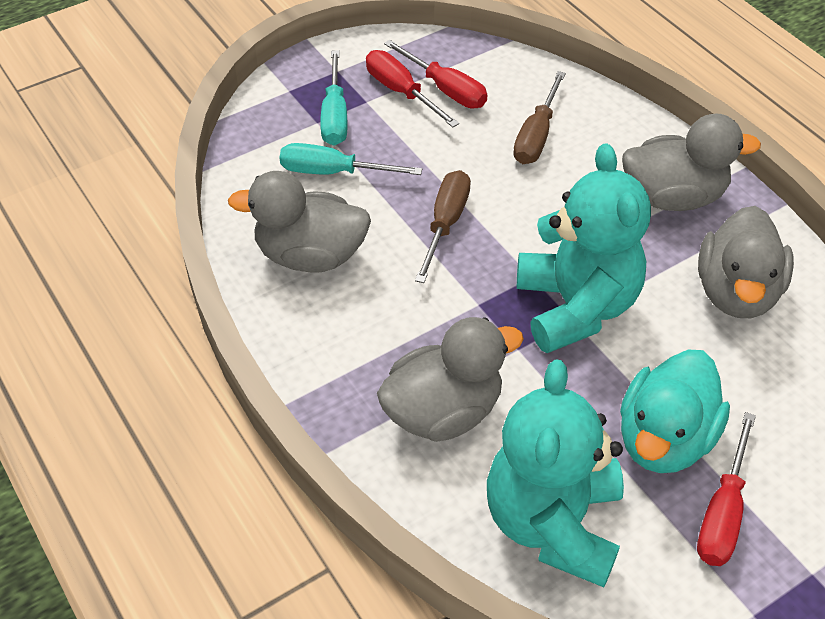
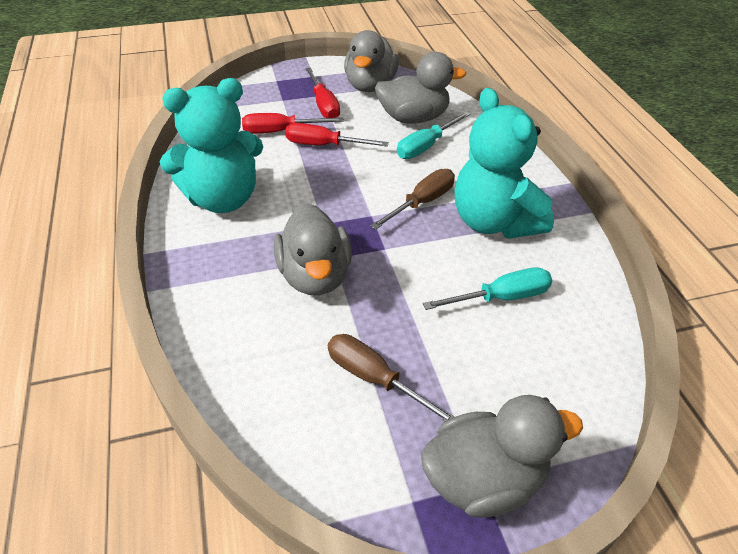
turquoise duck: 1 -> 0

